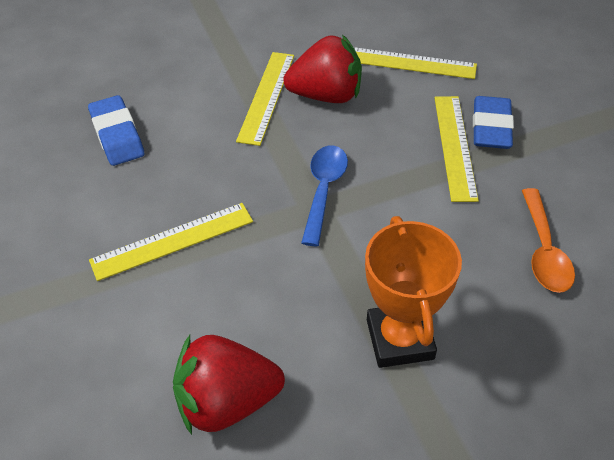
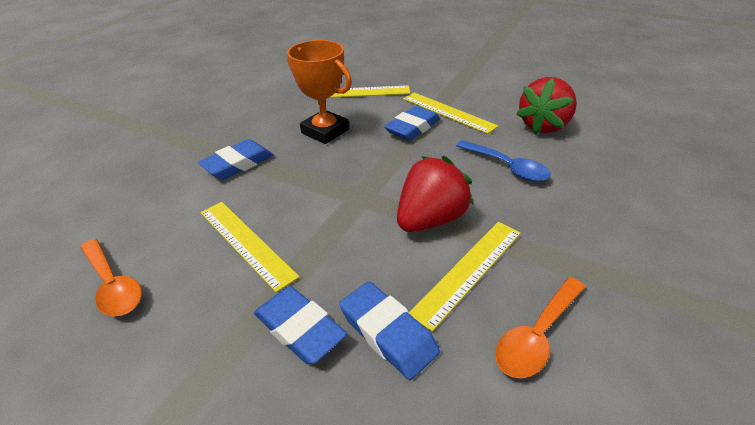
blue eraser: 2 -> 4
orange spoon: 1 -> 2

